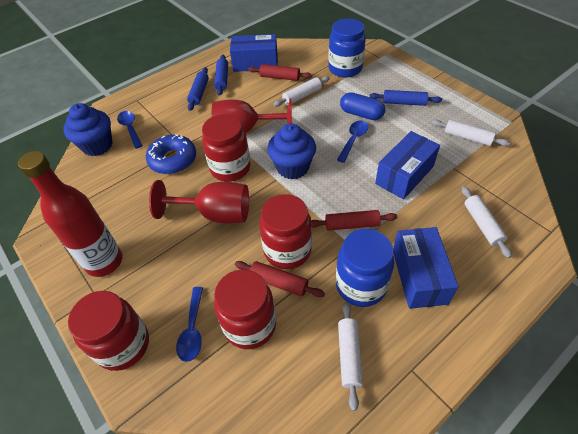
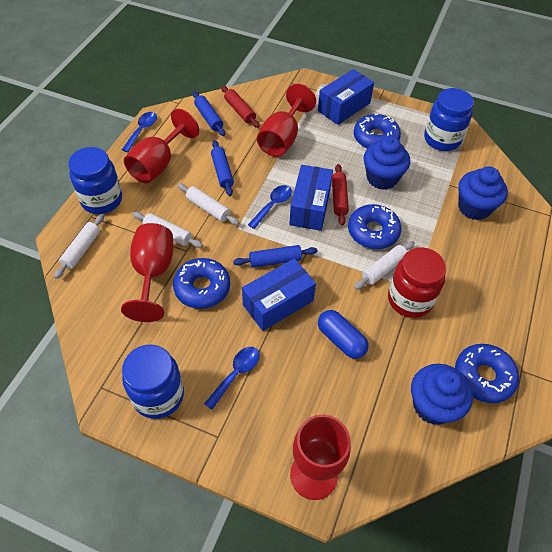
blue cupcake: 2 -> 3
blue donut: 1 -> 4
blue jar: 2 -> 3
red bottle: 1 -> 0
red goblet: 2 -> 4
red jar: 4 -> 1
red rolling pin: 3 -> 2

